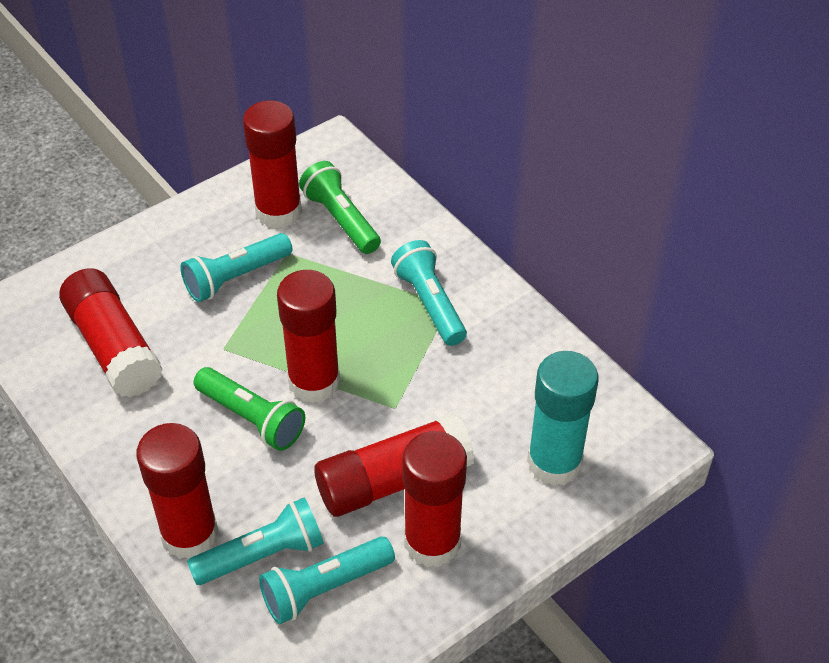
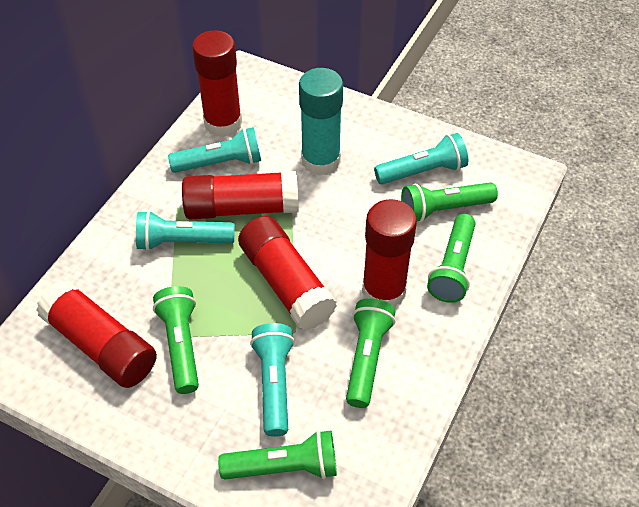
green flashlight: 2 -> 5
red glue stick: 6 -> 5

